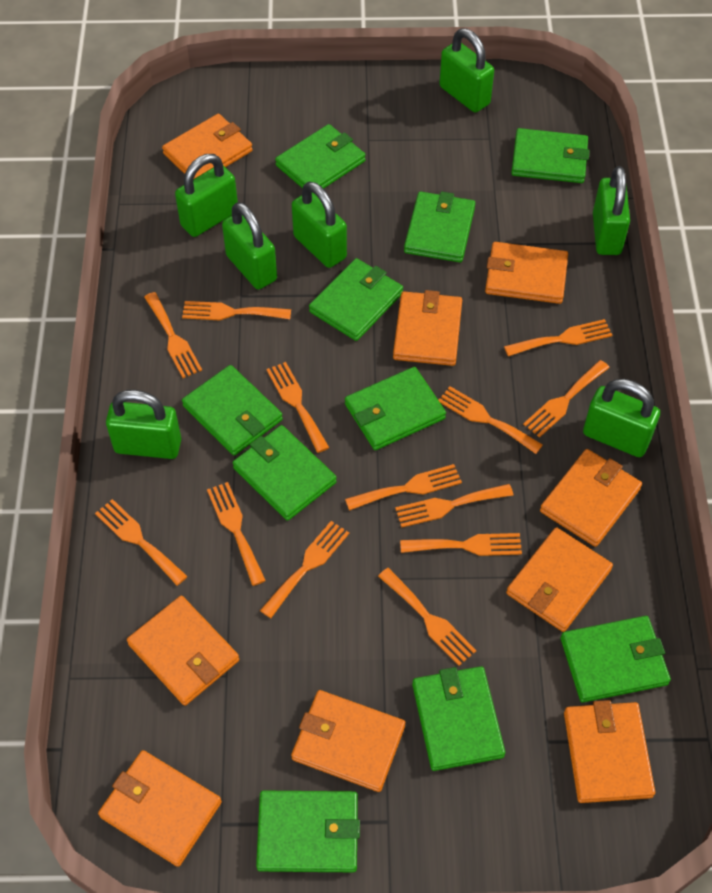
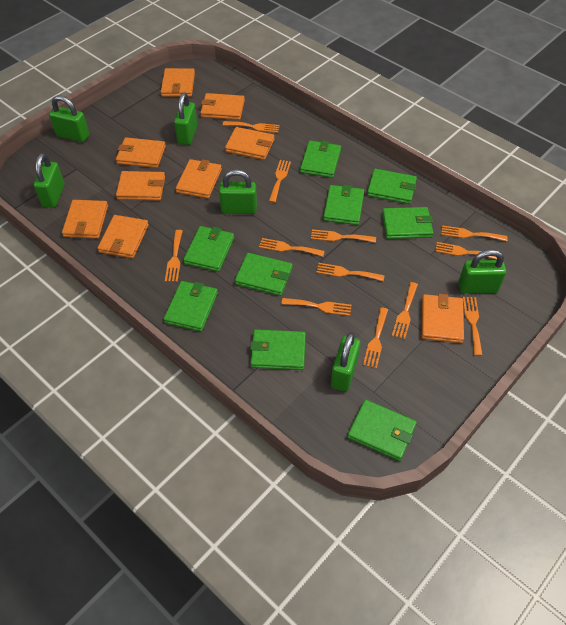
green padlock: 7 -> 6
green wallet: 10 -> 9
orange fork: 13 -> 12

